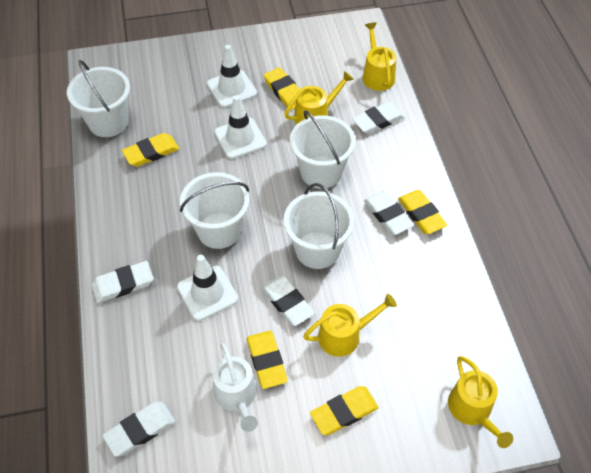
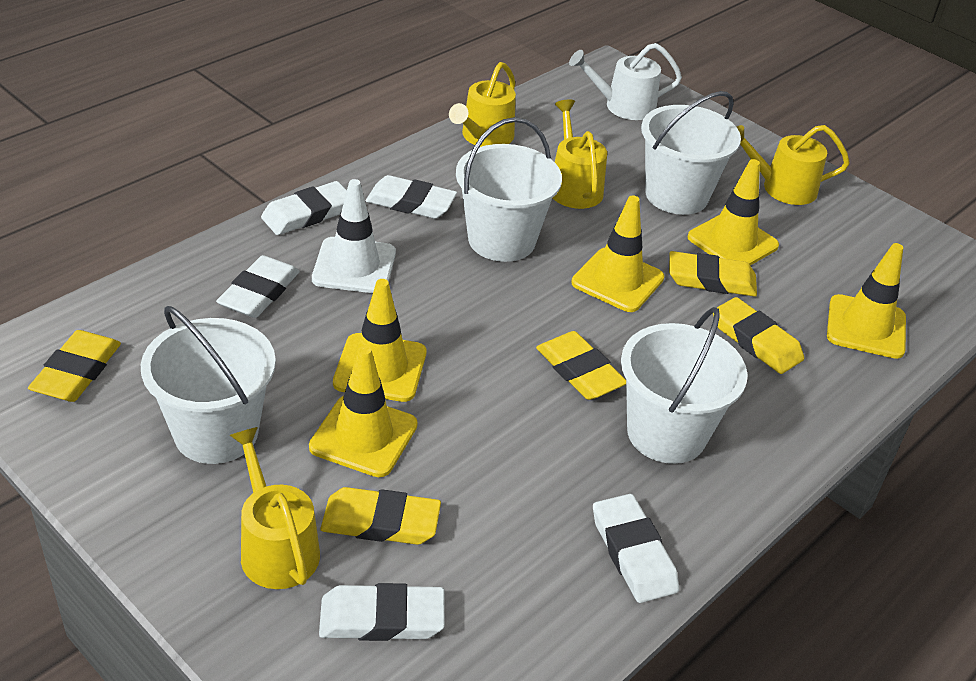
white traffic cone: 3 -> 1
yellow traffic cone: 0 -> 5

